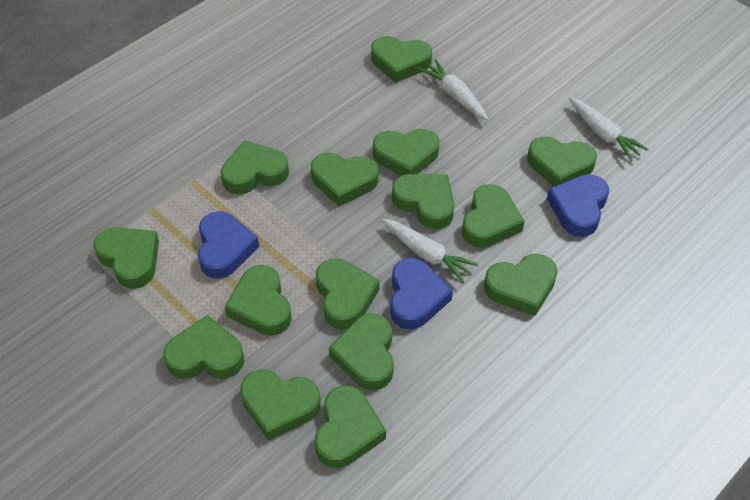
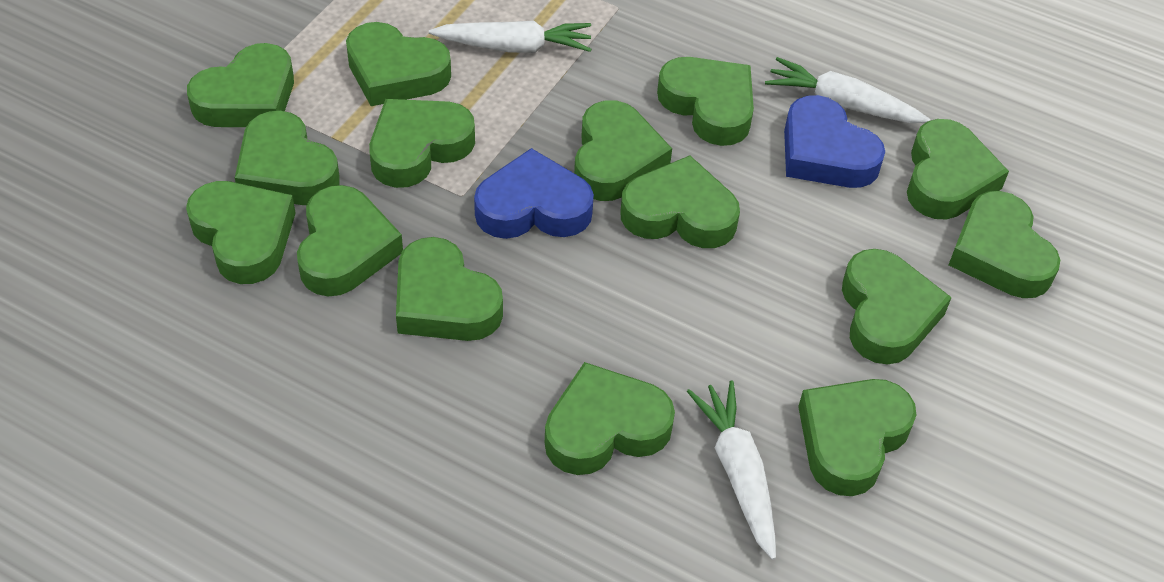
blue heart: 3 -> 2

